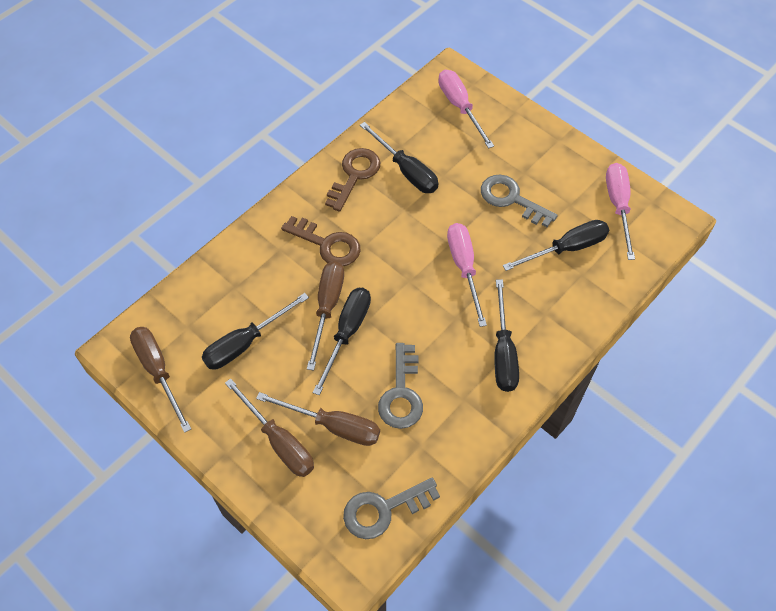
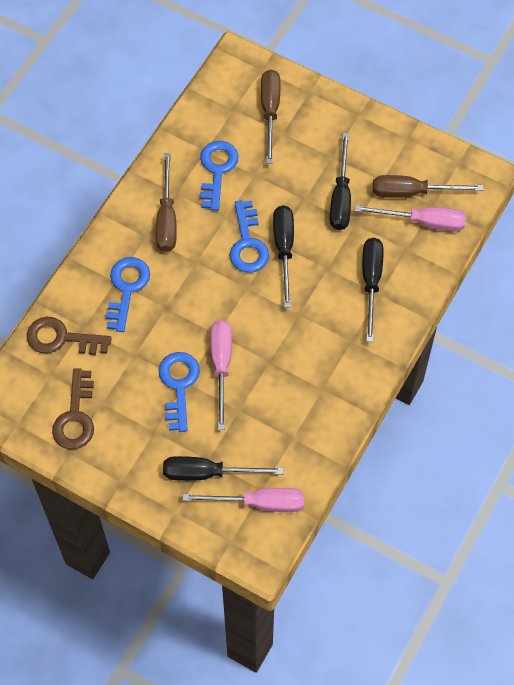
black screwdriver: 5 -> 4
blue key: 0 -> 4
brown screwdriver: 4 -> 3
grey key: 3 -> 0

